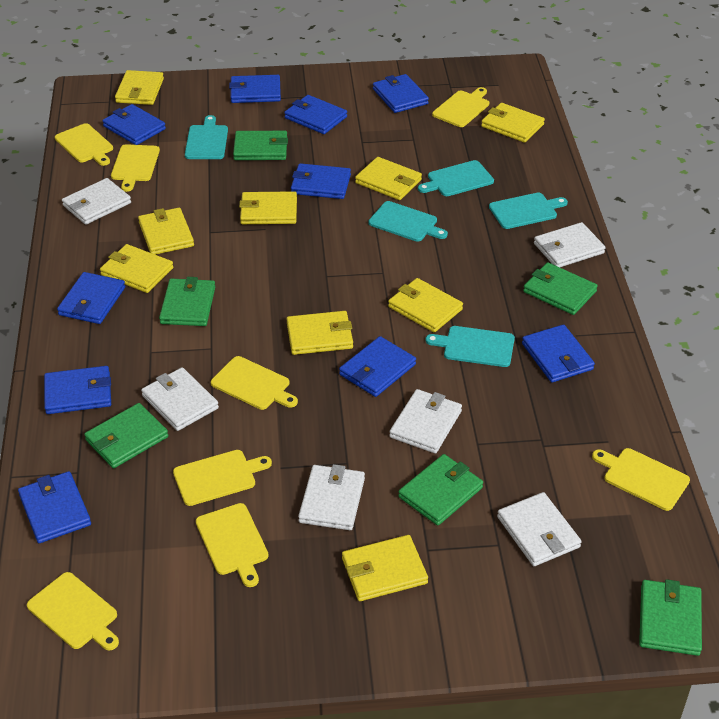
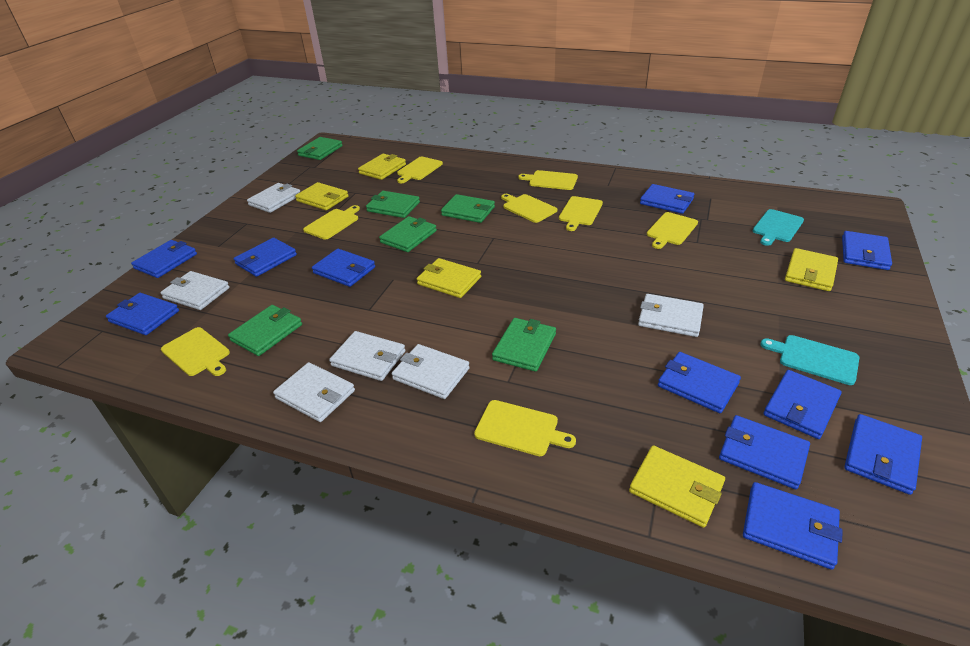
blue wallet: 10 -> 11
turquoise cutting board: 5 -> 2
yellow wallet: 9 -> 5

